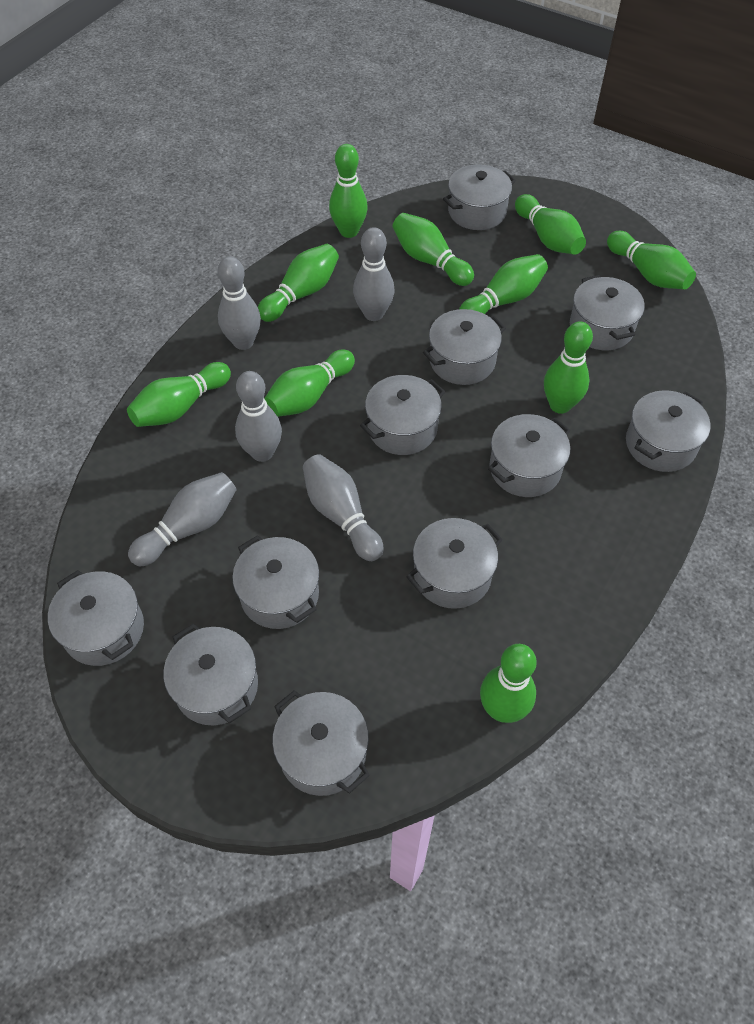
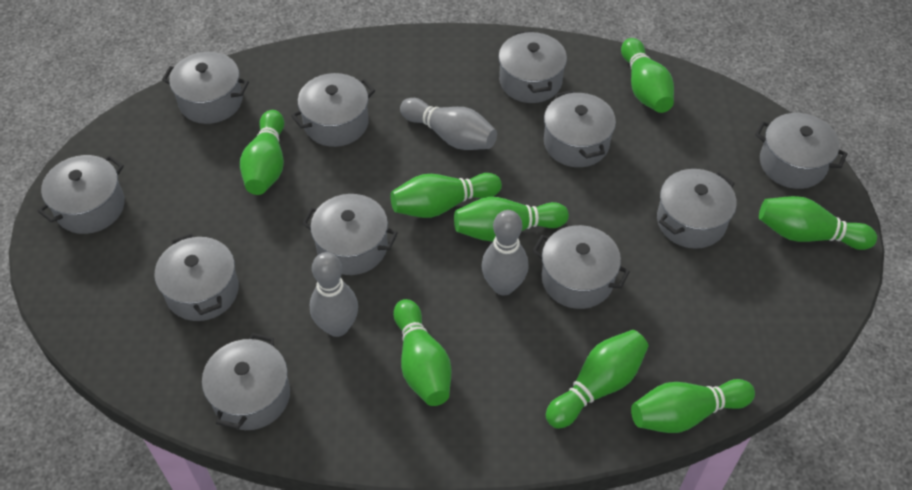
green bowling pin: 10 -> 8
grey bowling pin: 5 -> 3

